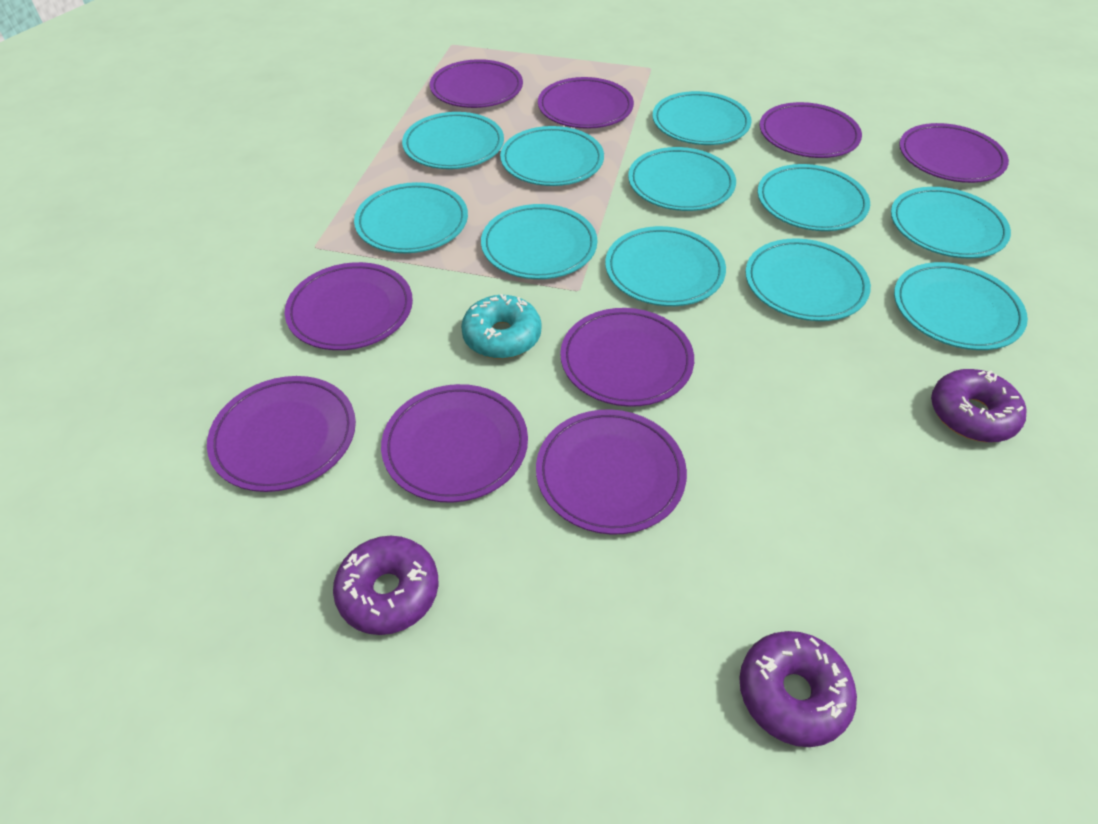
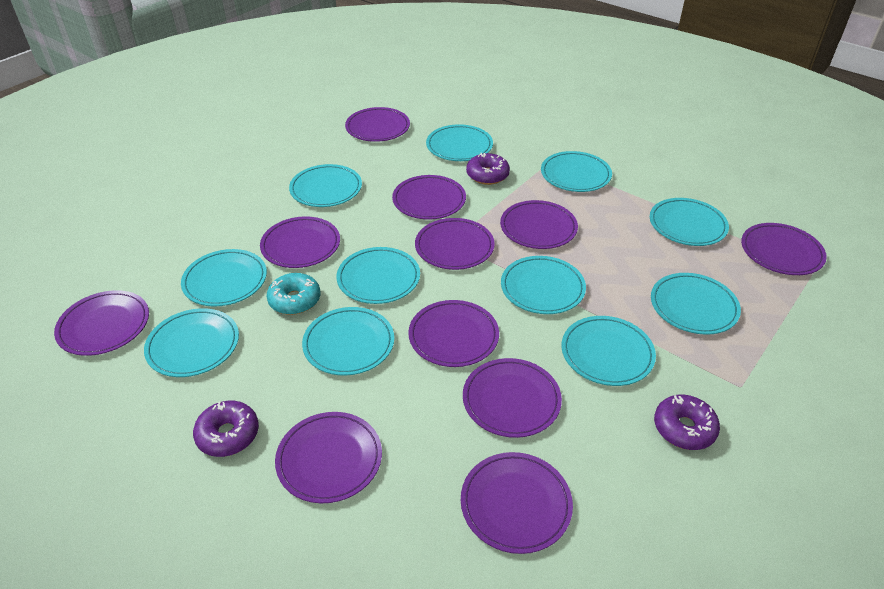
purple plate: 9 -> 11

